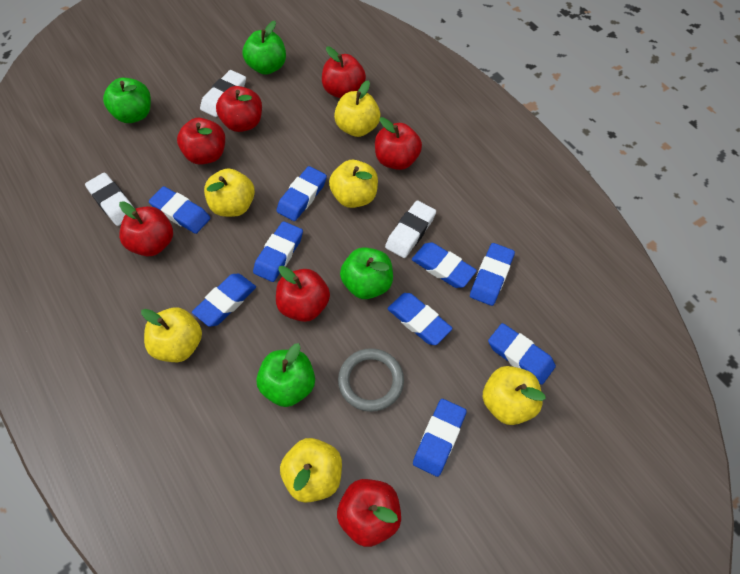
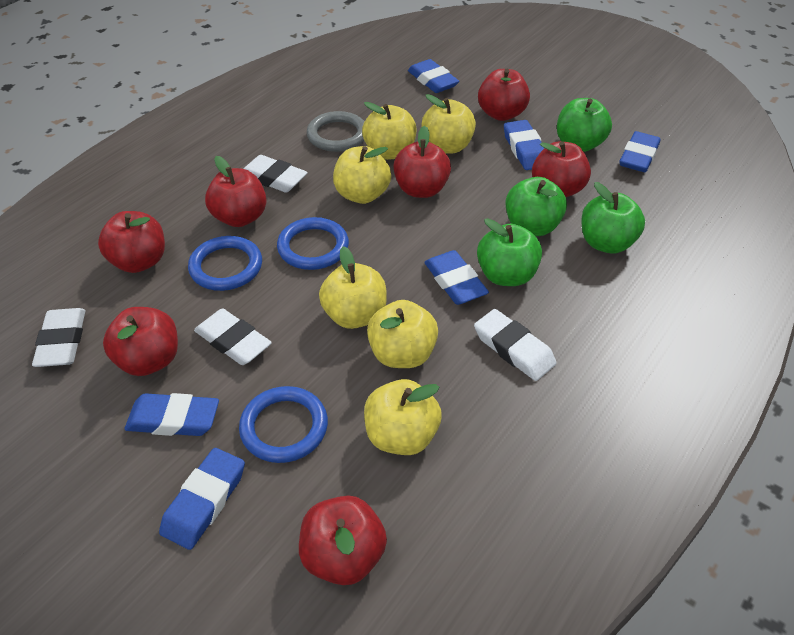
blue eraser: 9 -> 6
blue ring: 0 -> 3
white eraser: 3 -> 4

